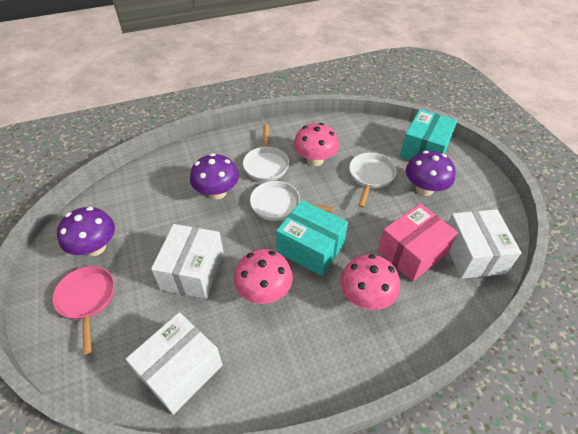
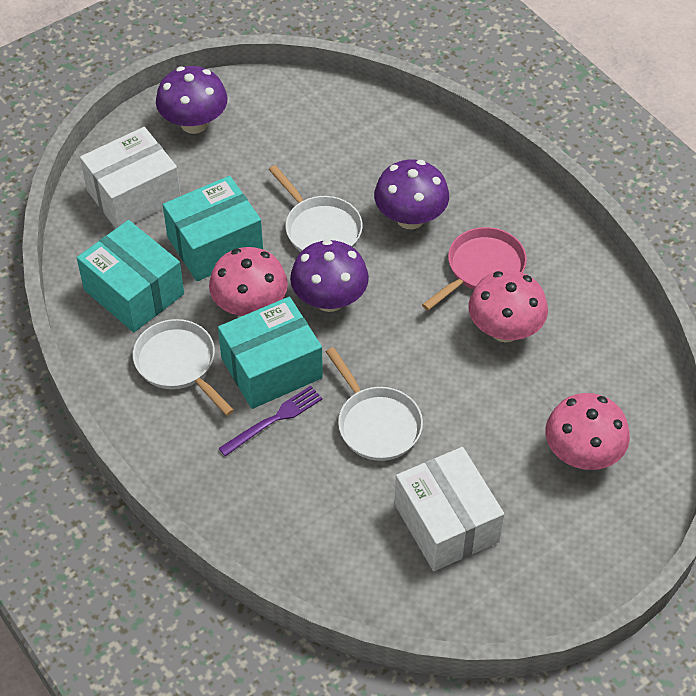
pink box: 1 -> 0
purple fork: 0 -> 1
turquoise box: 2 -> 3
white box: 3 -> 2

